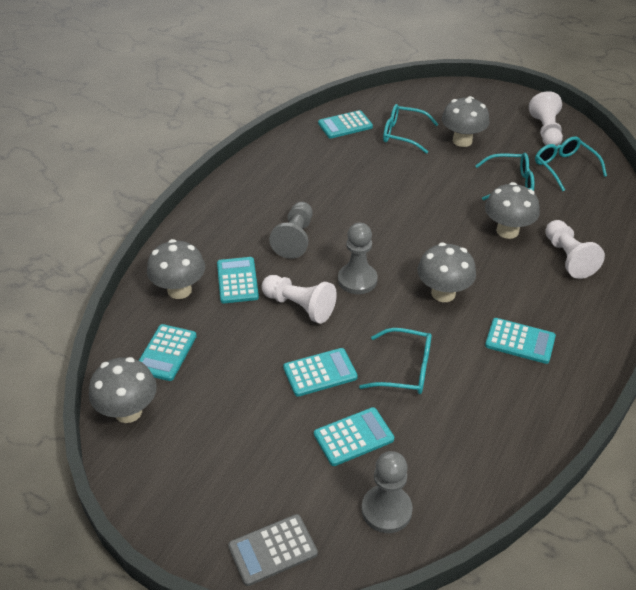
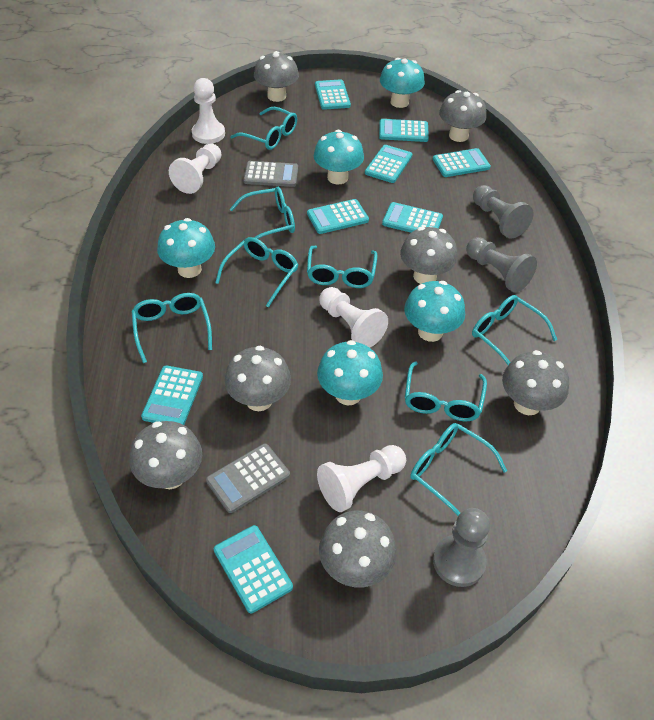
grey calculator: 1 -> 2
grey mushroom: 5 -> 7
turquoise calculator: 6 -> 8
turquoise glasses: 4 -> 8
turquoise mushroom: 0 -> 5
white pawn: 3 -> 4

